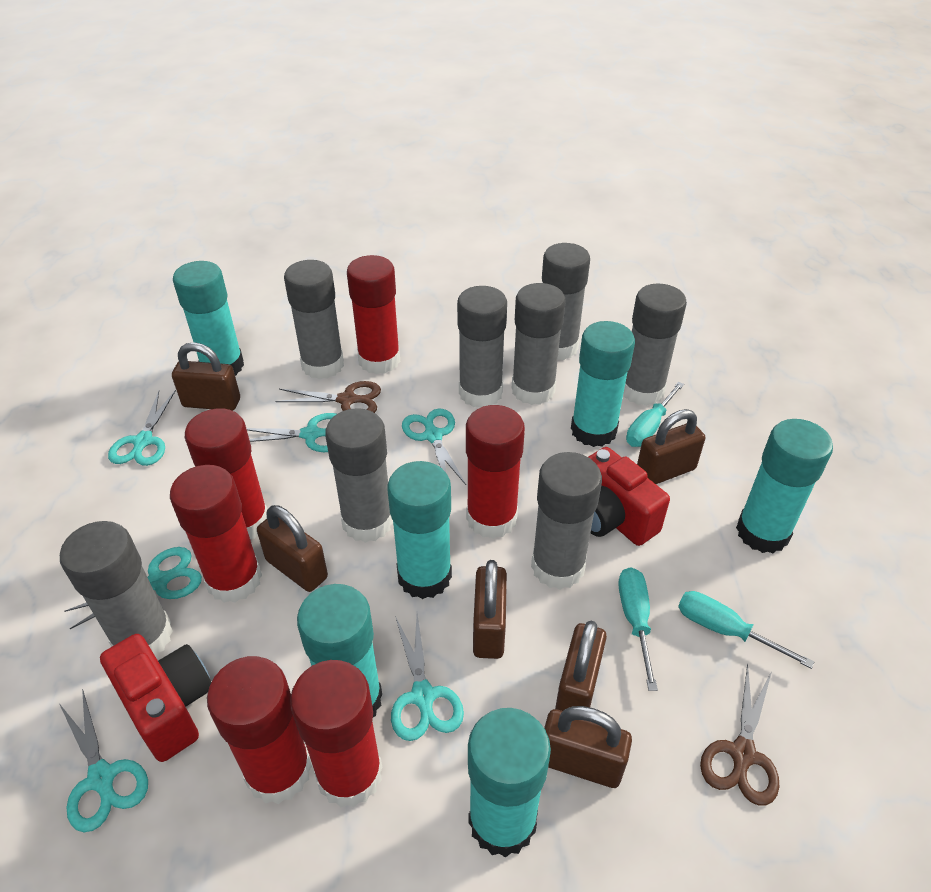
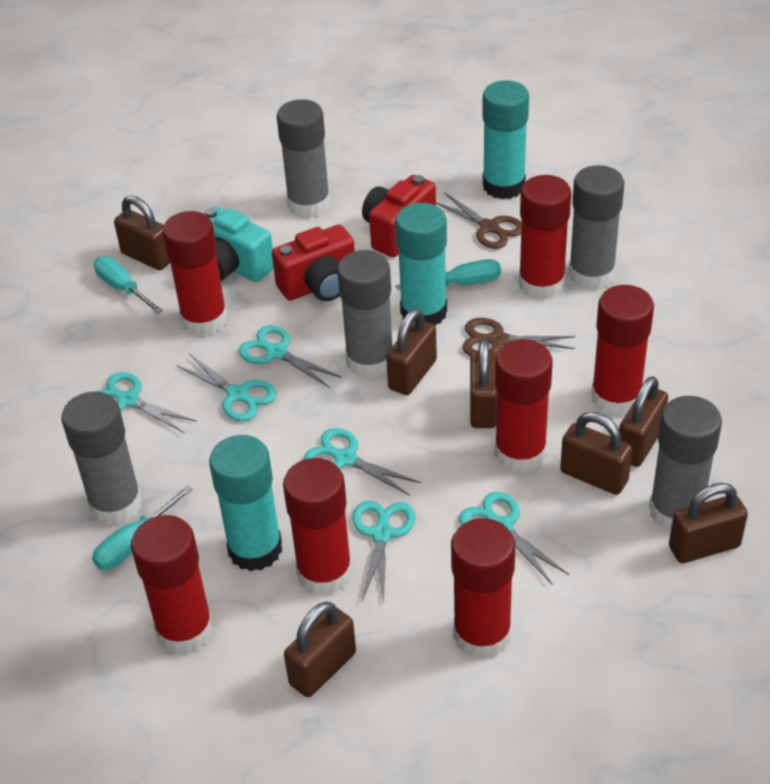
brown padlock: 6 -> 7
grey glue stick: 8 -> 5
red glue stick: 6 -> 7
turquoise camera: 0 -> 1
turquoise glue stick: 6 -> 3

